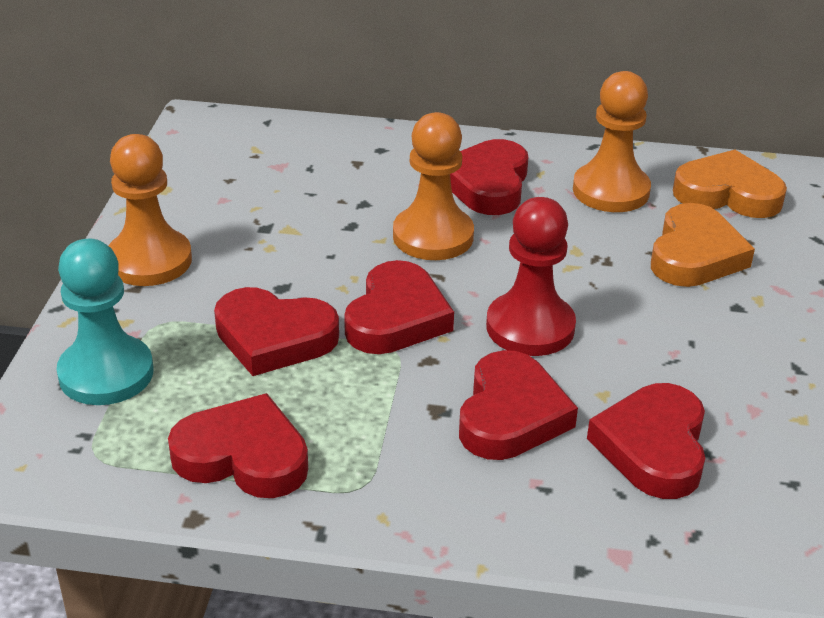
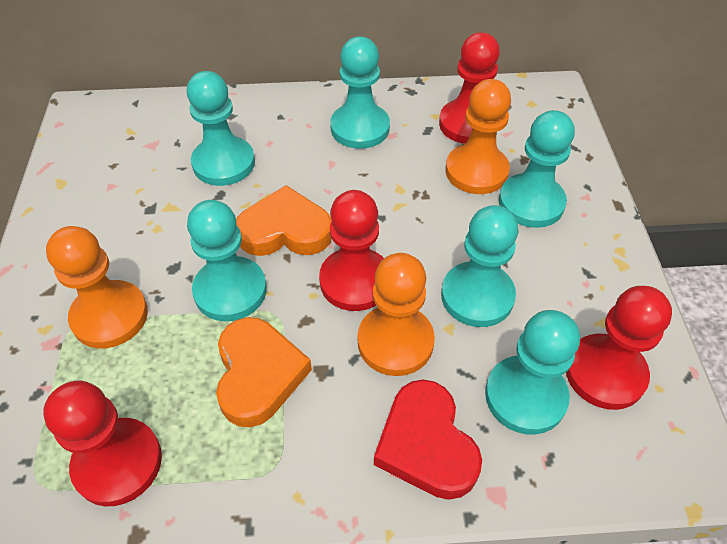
red heart: 6 -> 1
red pawn: 1 -> 4
turquoise pawn: 1 -> 6

